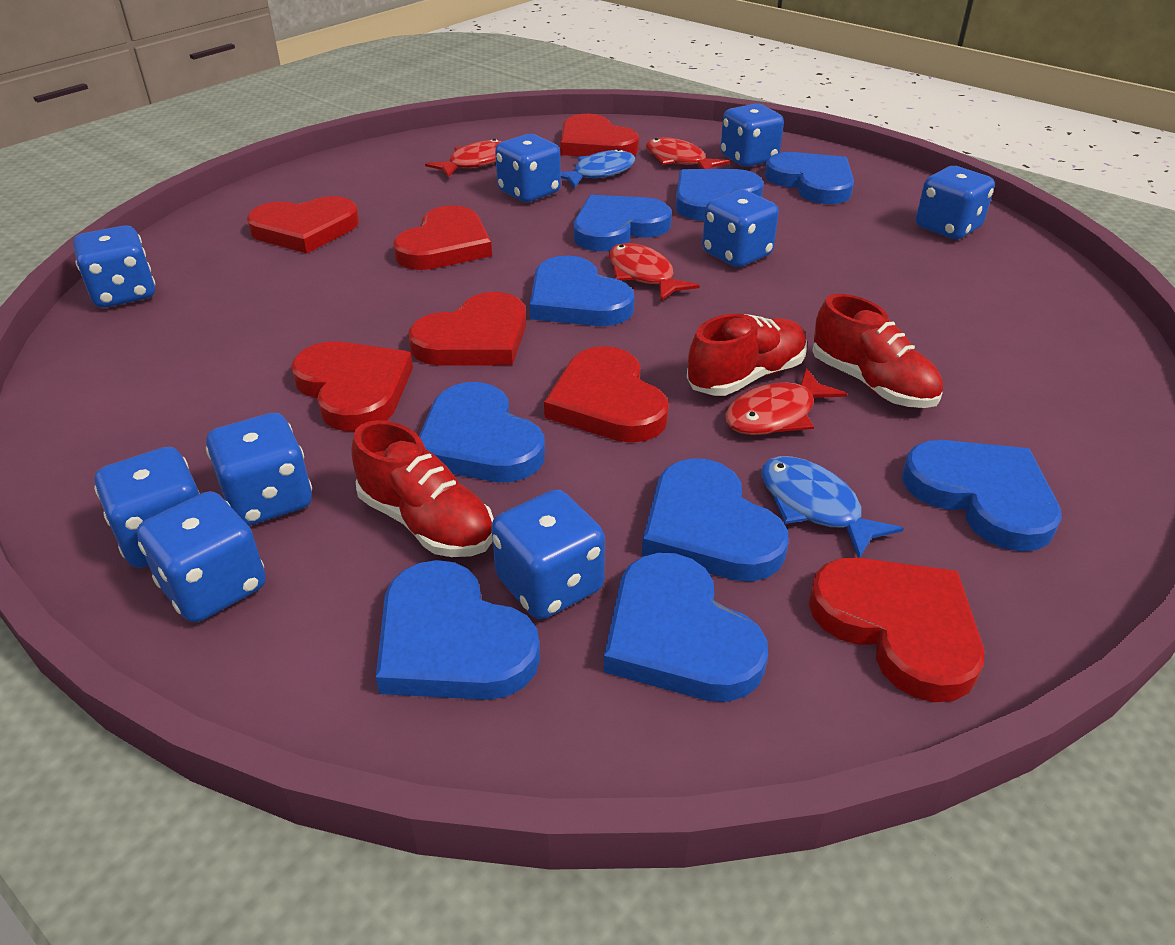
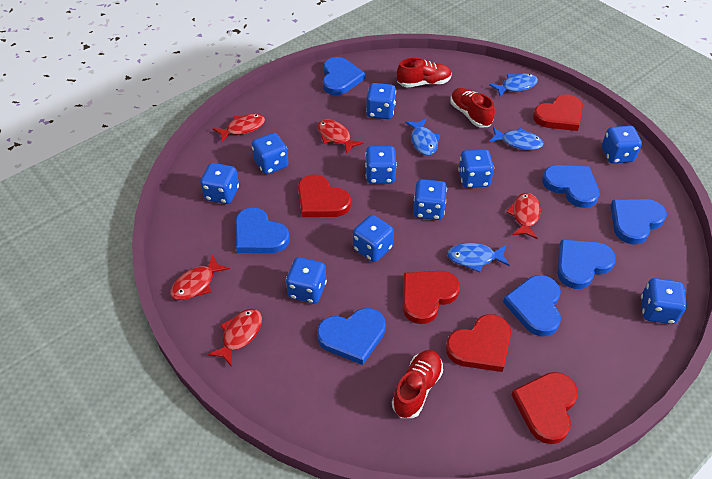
blue dice: 9 -> 10
blue fish: 2 -> 4
blue heart: 9 -> 7
red fish: 4 -> 5
red heart: 7 -> 5

